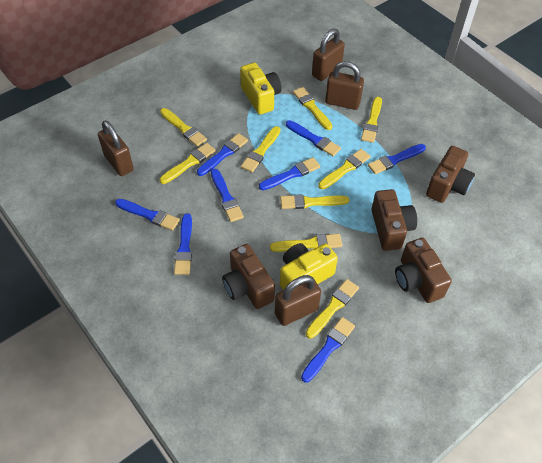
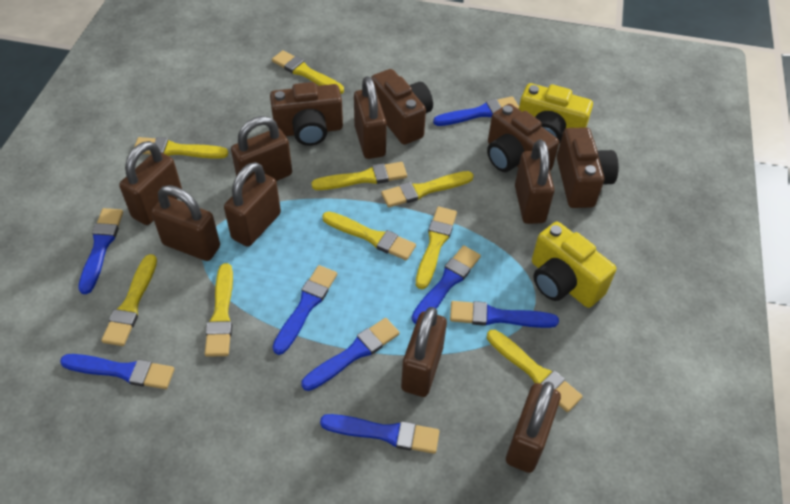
brown padlock: 4 -> 8

